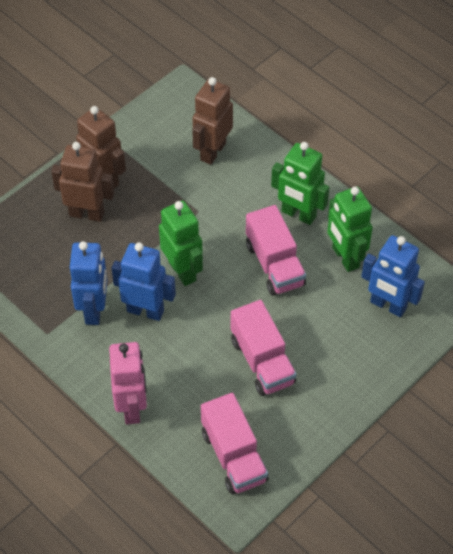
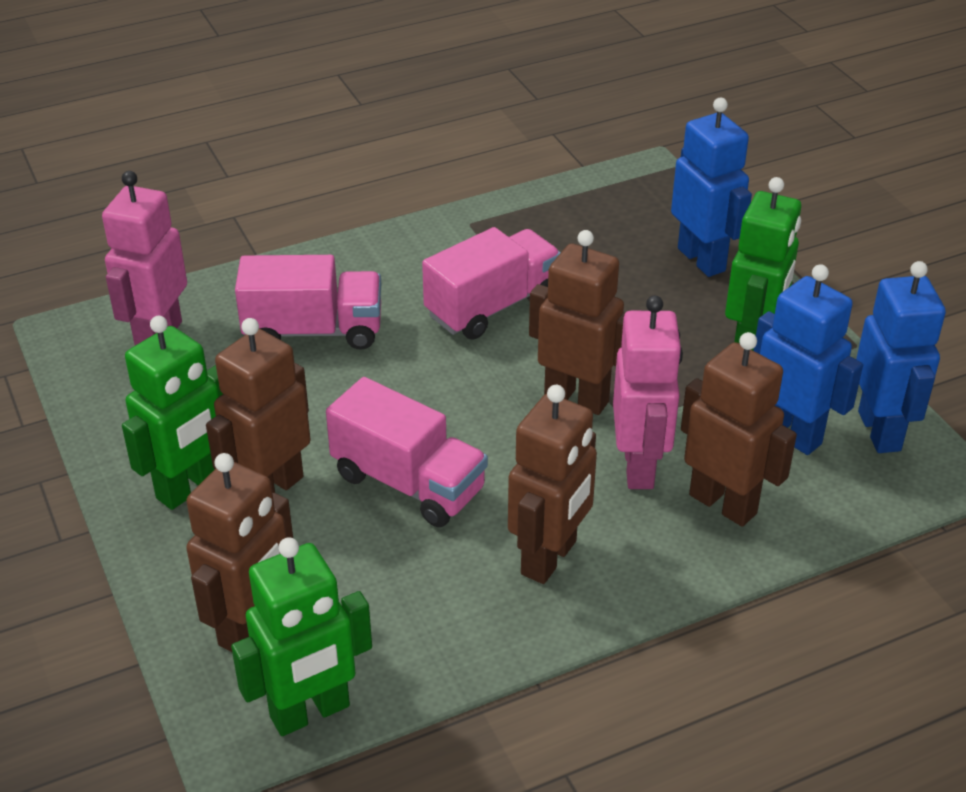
brown robot: 3 -> 5
pink robot: 1 -> 2

